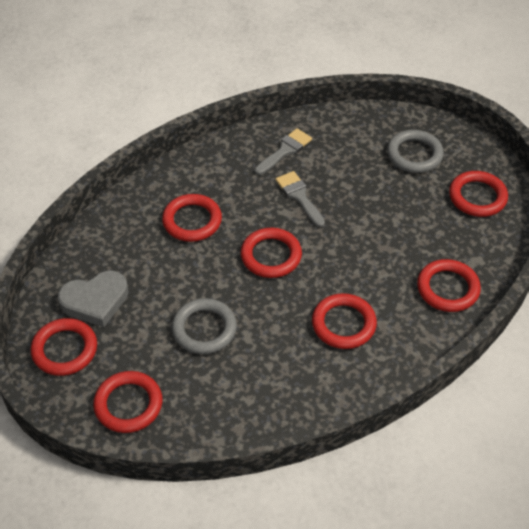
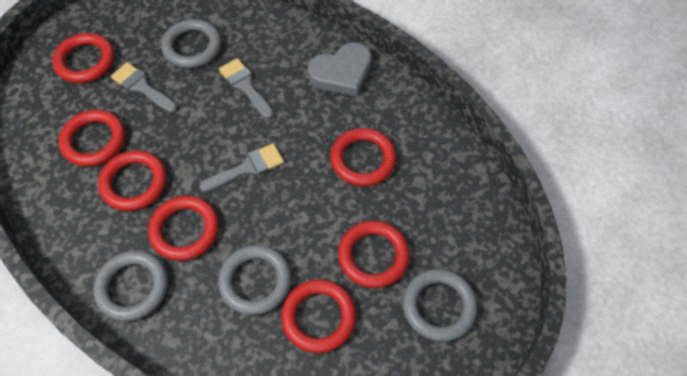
grey brush: 2 -> 3
grey ring: 2 -> 4

